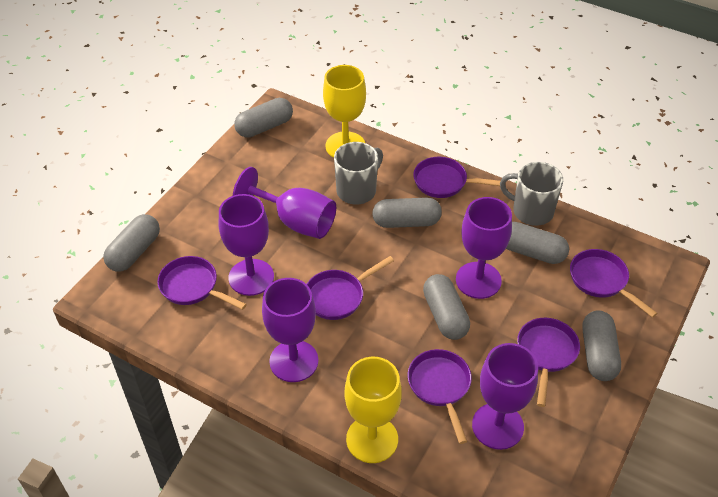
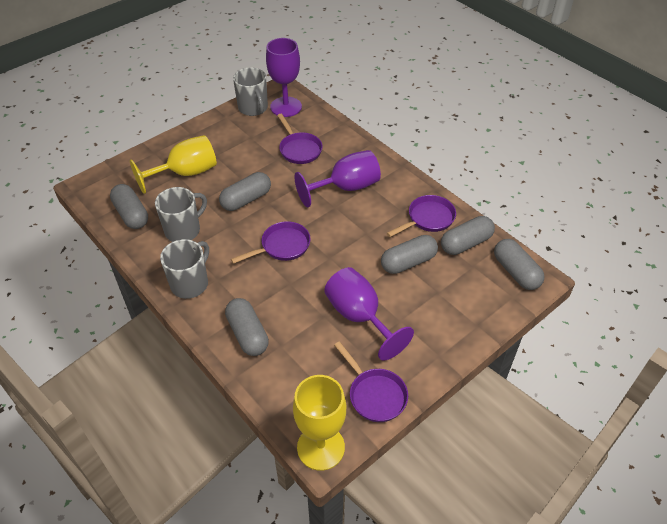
grey mug: 2 -> 3
purple goblet: 5 -> 3
purple pan: 6 -> 4

